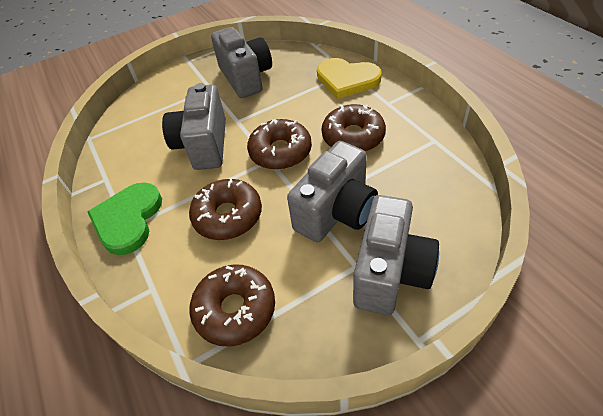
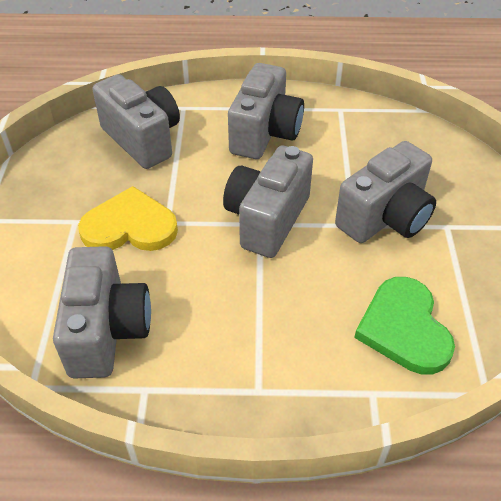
brown donut: 4 -> 0
grey camera: 4 -> 5

